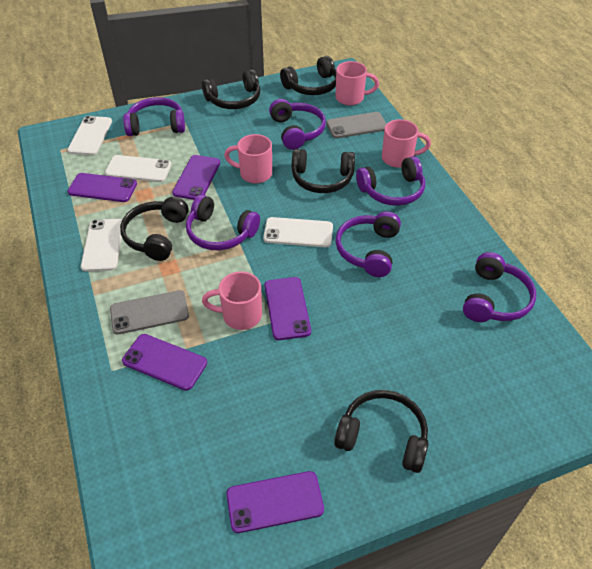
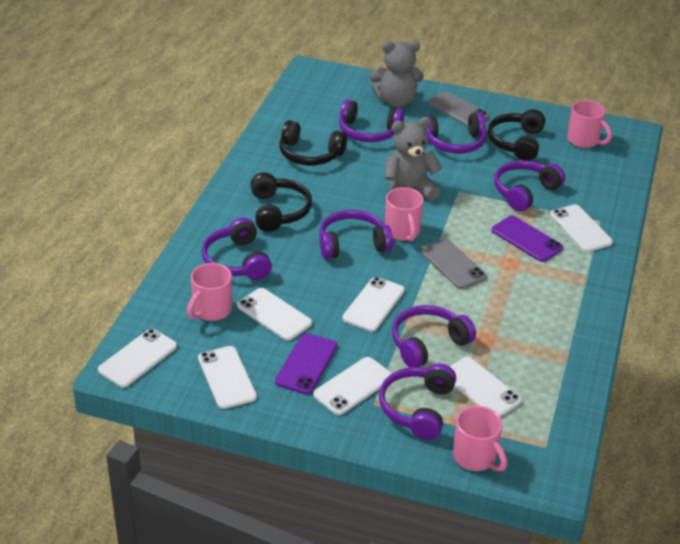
black headphones: 5 -> 3
grey teddy bear: 0 -> 2
purple headphones: 6 -> 7
purple phone: 5 -> 2
white phone: 4 -> 7

